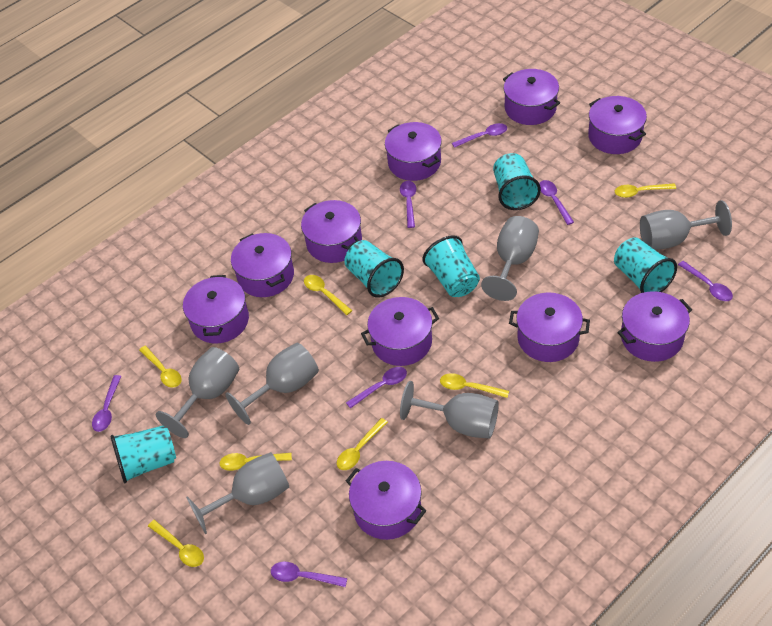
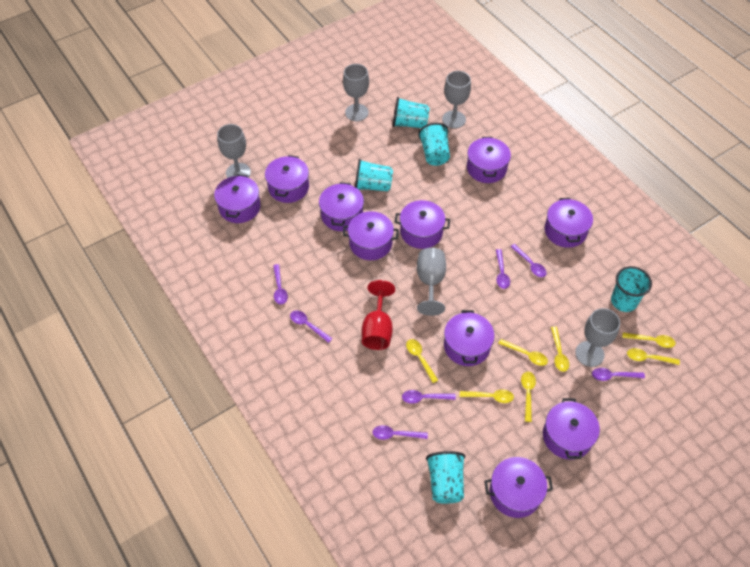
grey goblet: 6 -> 5
red goblet: 0 -> 1

